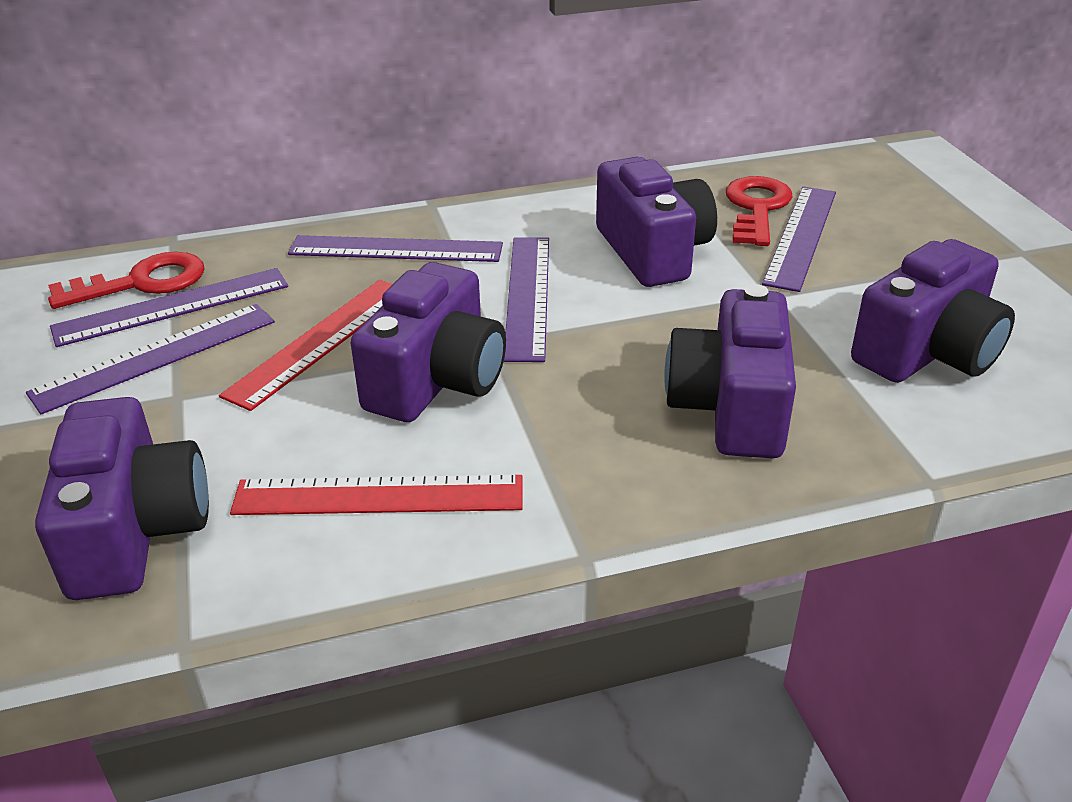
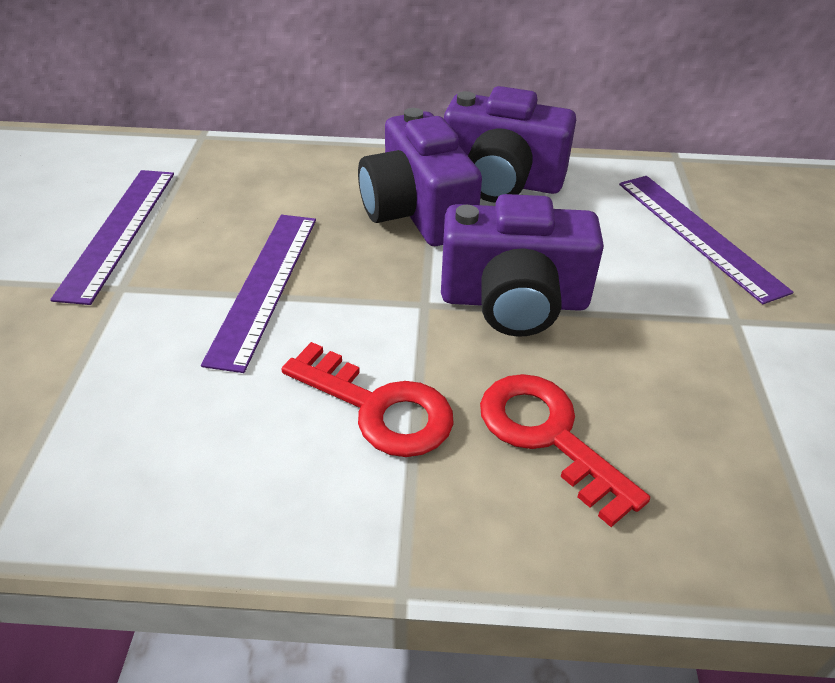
purple camera: 5 -> 3
purple ruler: 5 -> 3
red ruler: 2 -> 0

